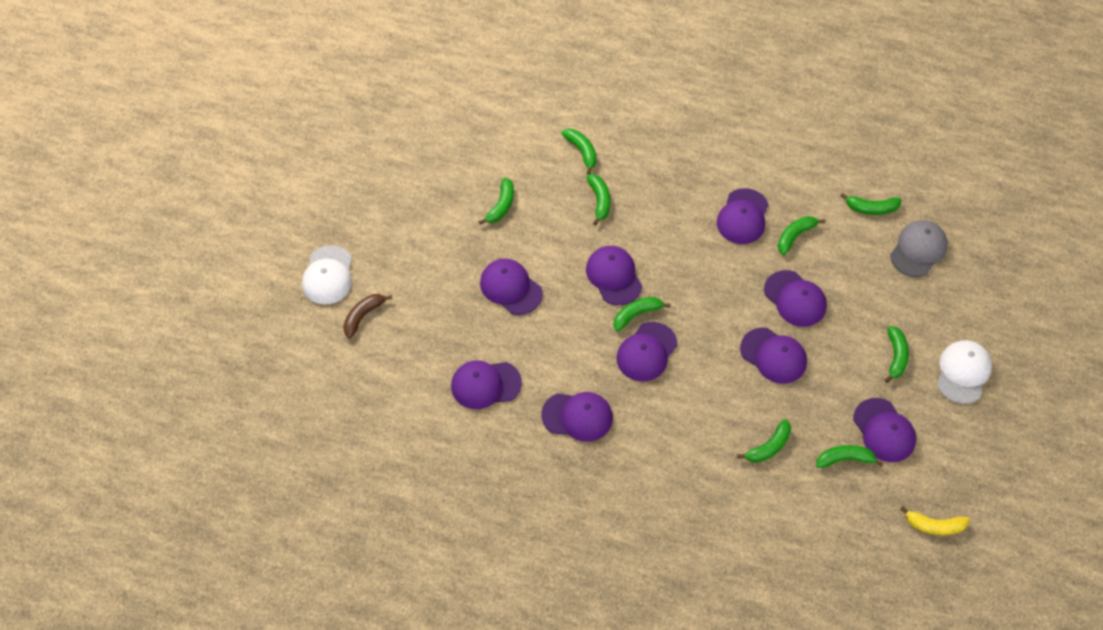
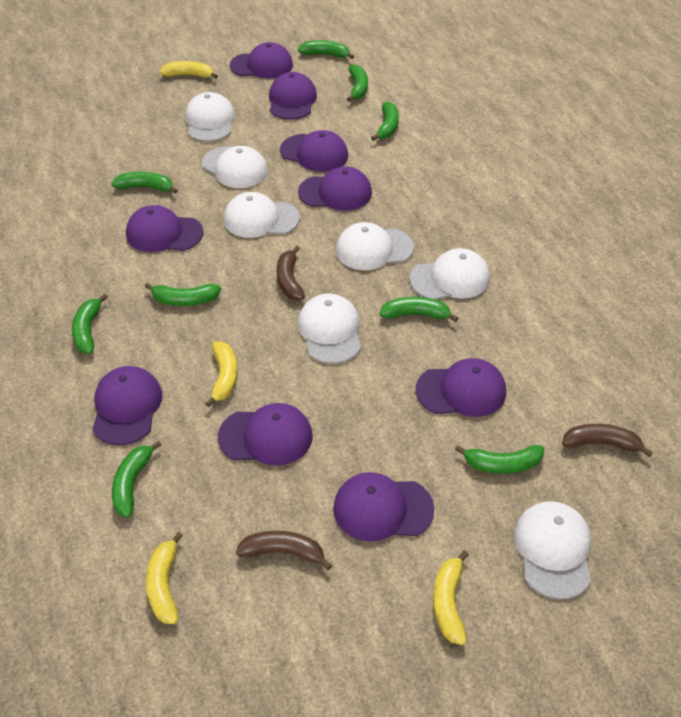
brown banana: 1 -> 3
grey cap: 1 -> 0
white cap: 2 -> 7
yellow banana: 1 -> 4

